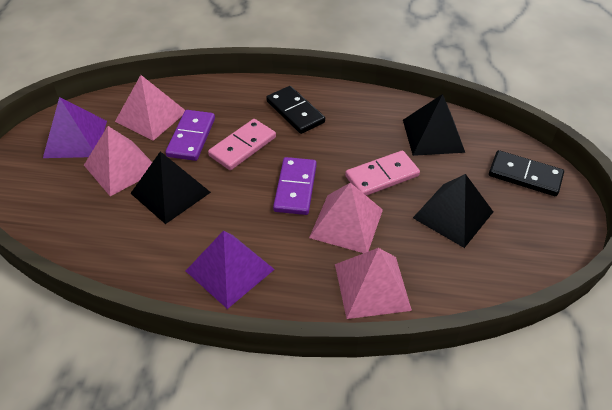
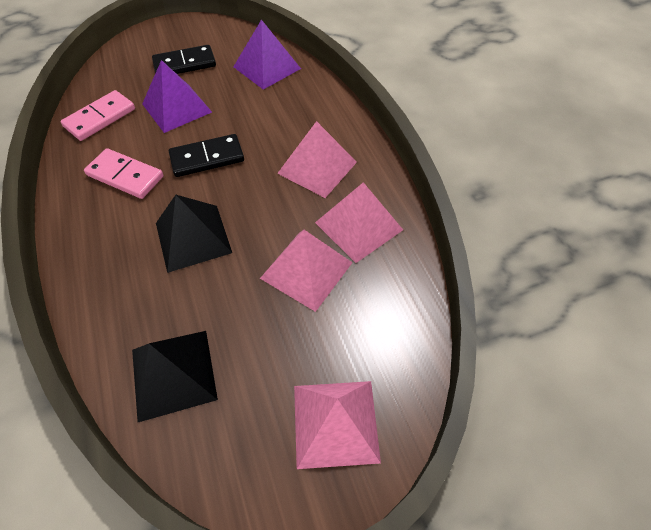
black pyramid: 3 -> 2
purple domino: 2 -> 0

